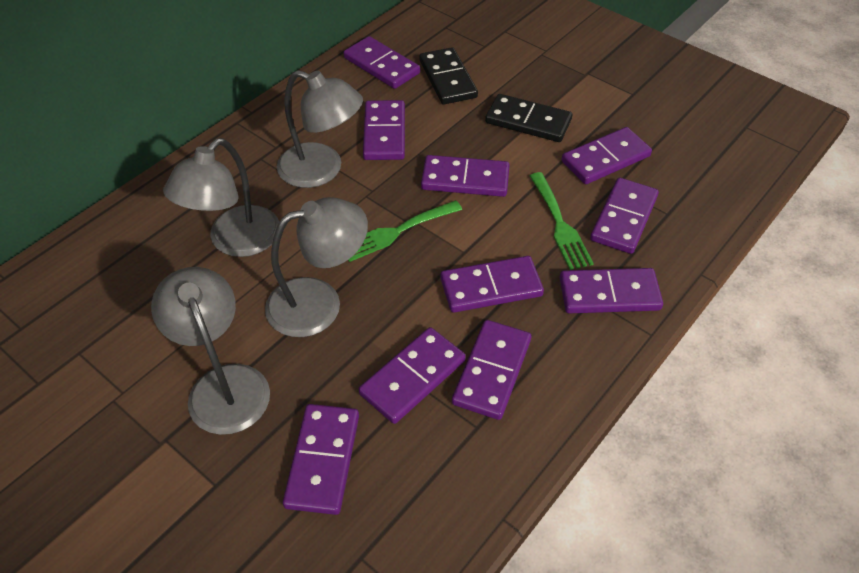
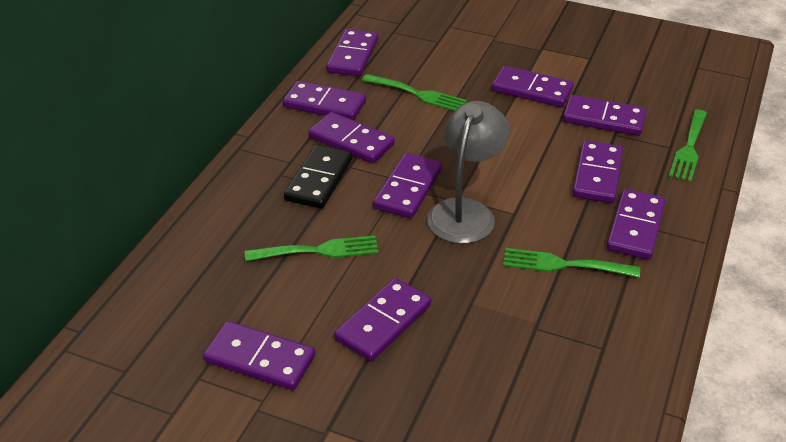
black domino: 2 -> 1
green fork: 2 -> 4
grey lamp: 4 -> 1

